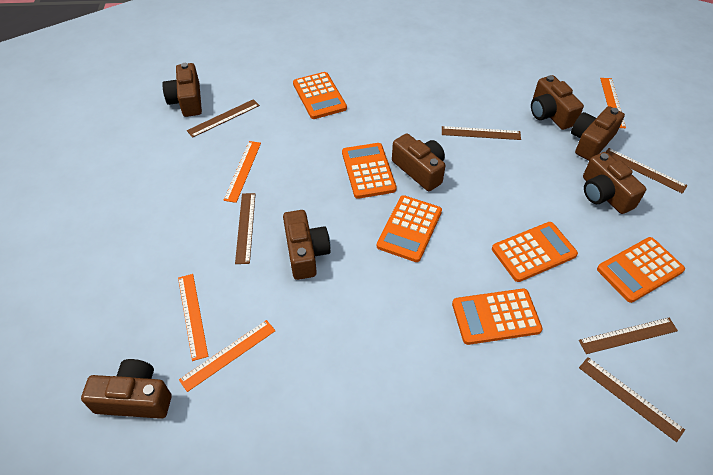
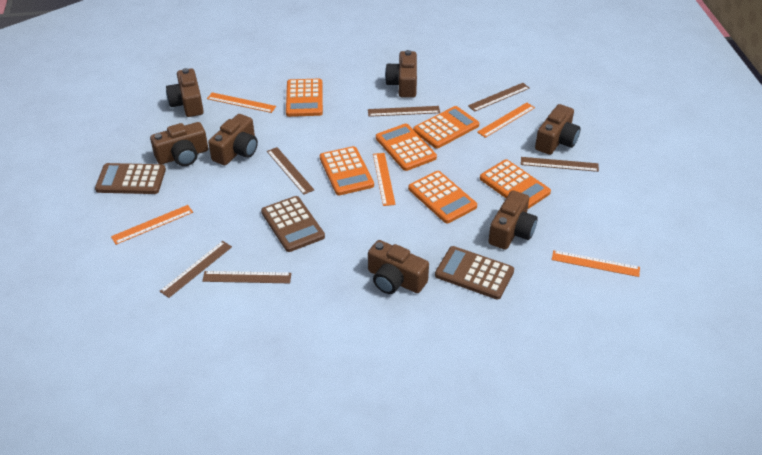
brown calculator: 0 -> 3
orange ruler: 4 -> 5

